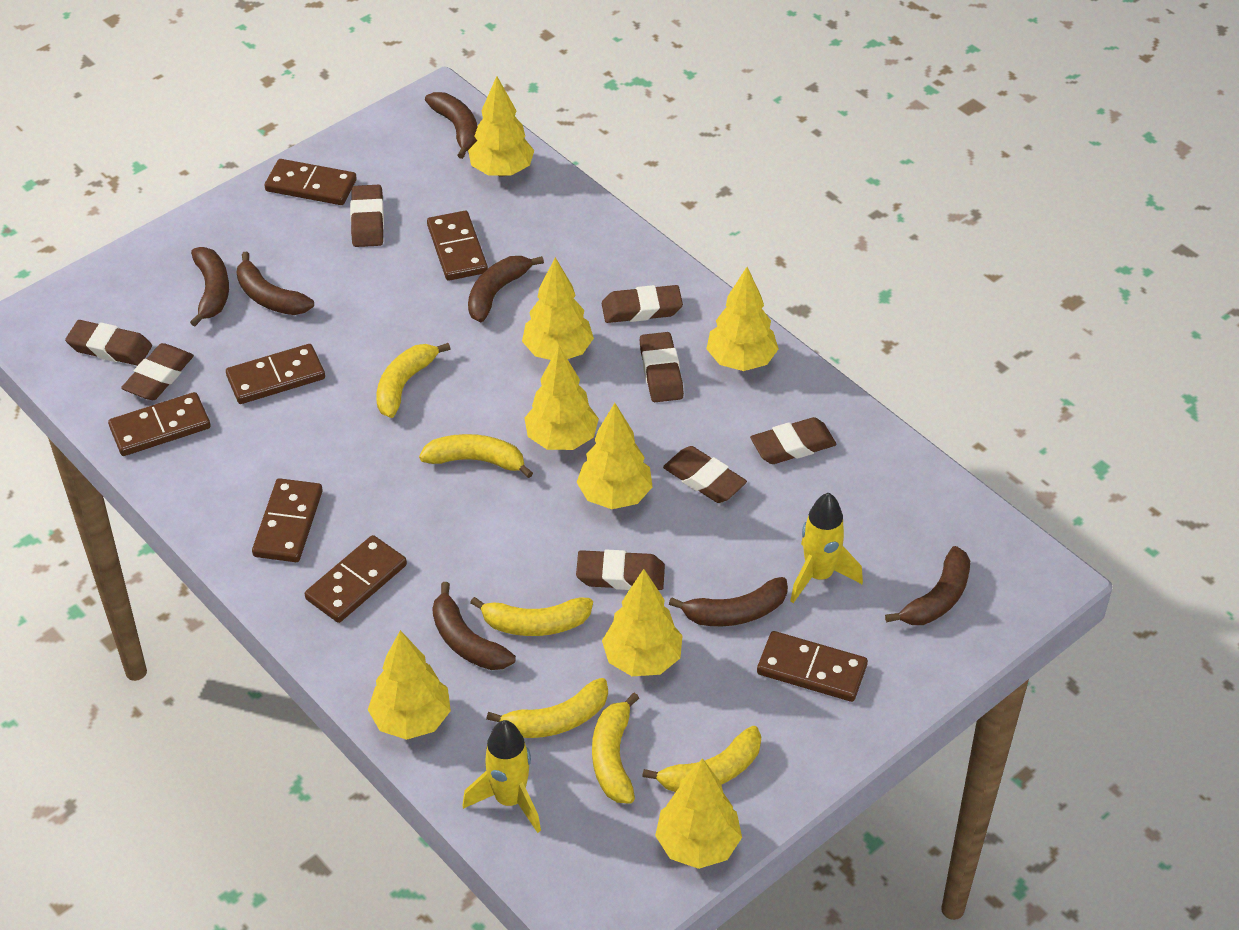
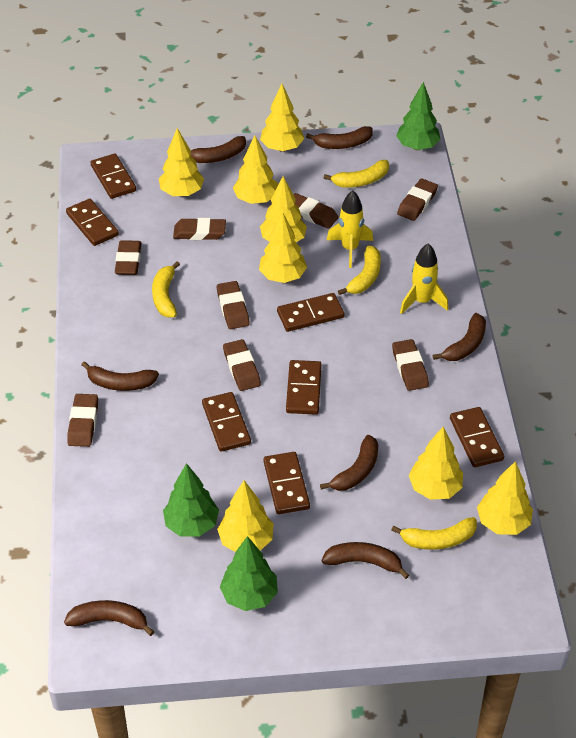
green tree: 0 -> 3
yellow banana: 6 -> 4

